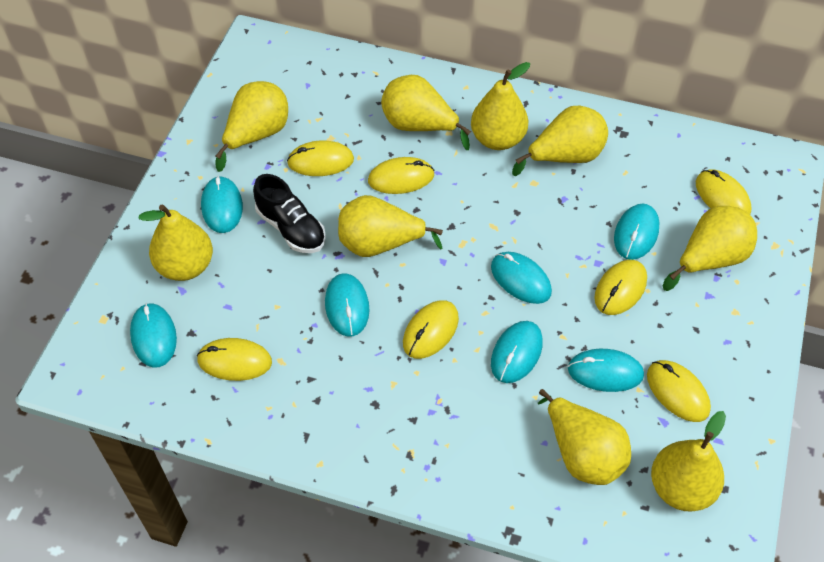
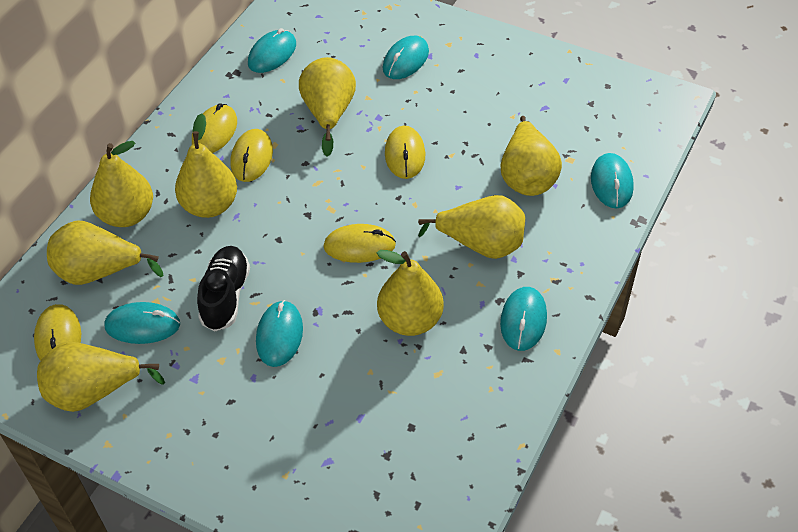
turquoise mouse: 7 -> 6
yellow mouse: 7 -> 5
yellow pear: 9 -> 8

